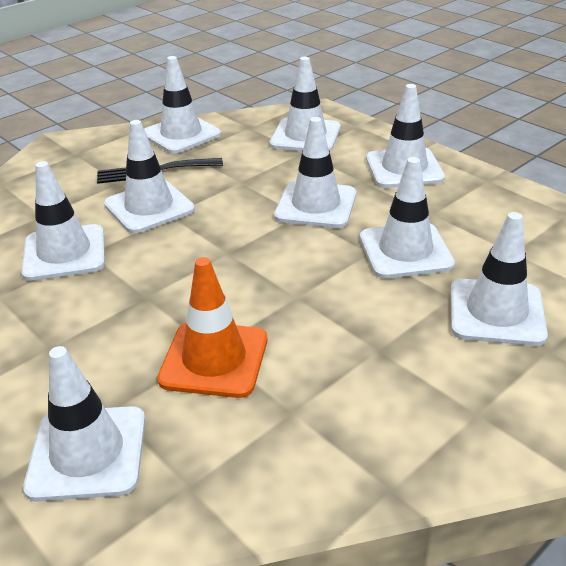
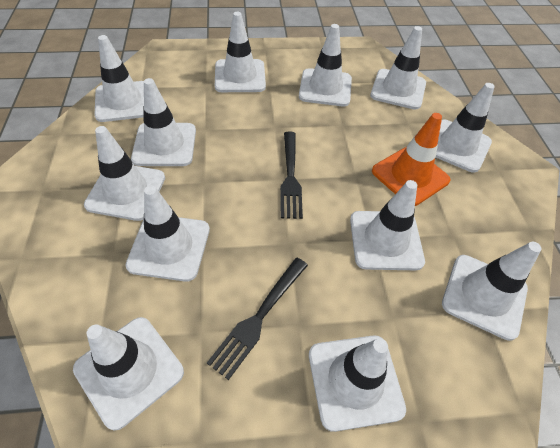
black fork: 1 -> 2
white traffic cone: 9 -> 12

